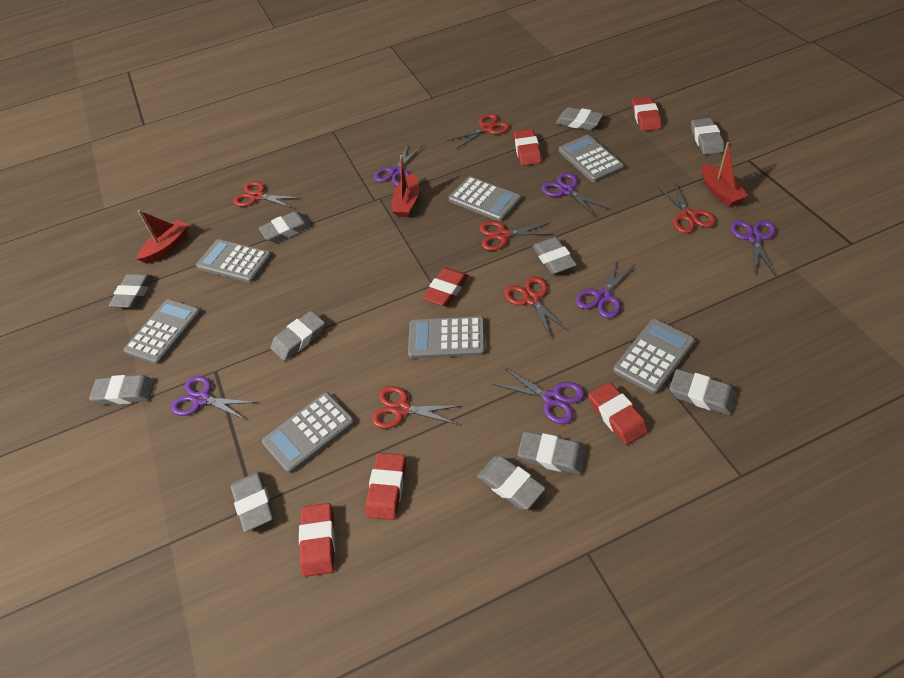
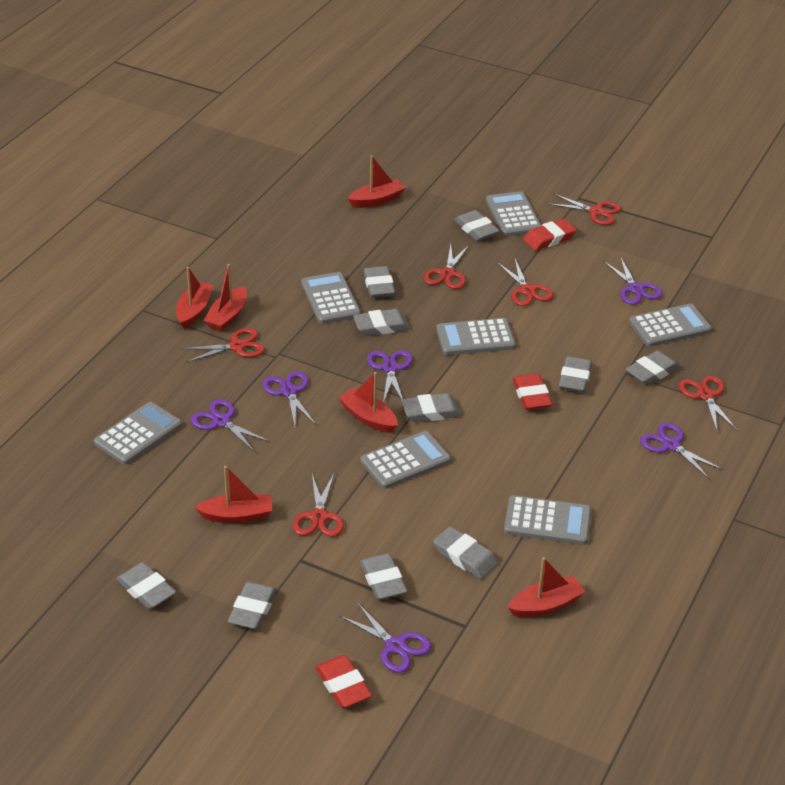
grey eraser: 11 -> 10
red boat: 3 -> 6
red eraser: 6 -> 3

